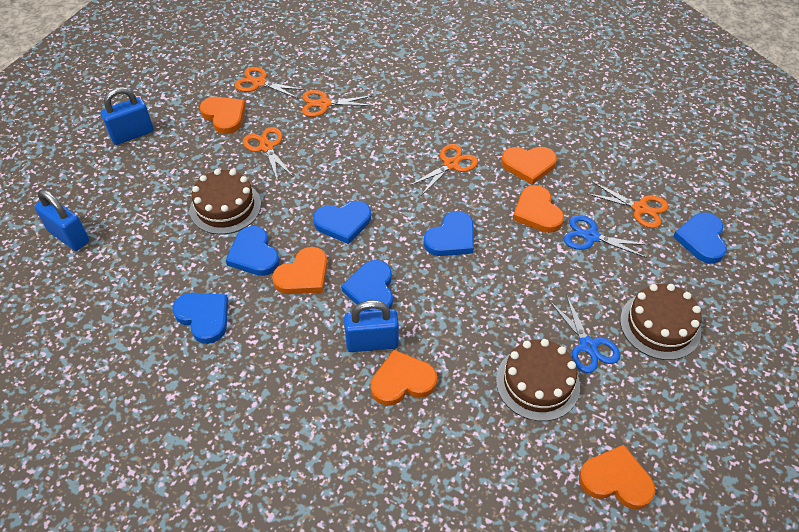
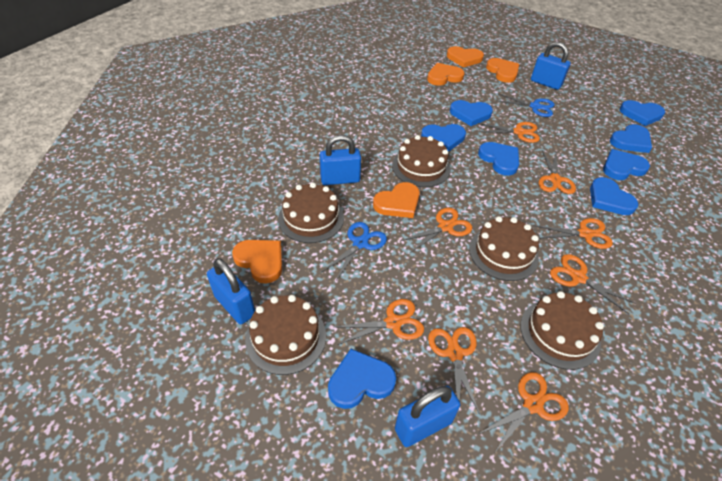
blue heart: 6 -> 8
blue padlock: 3 -> 4
brown cake: 3 -> 5
orange heart: 6 -> 5
orange scissors: 5 -> 8

